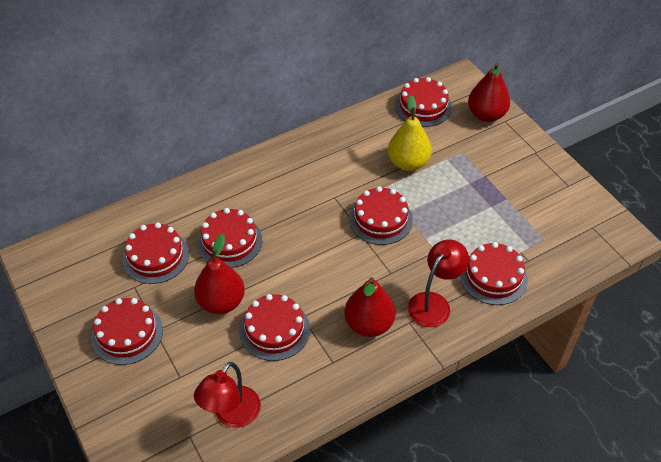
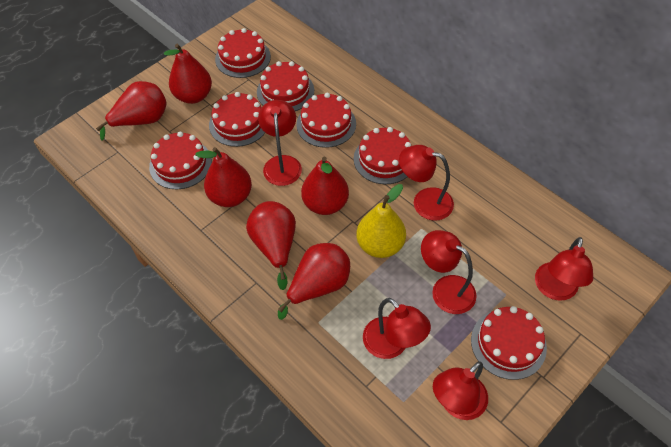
red lamp: 2 -> 6
red pear: 3 -> 6

